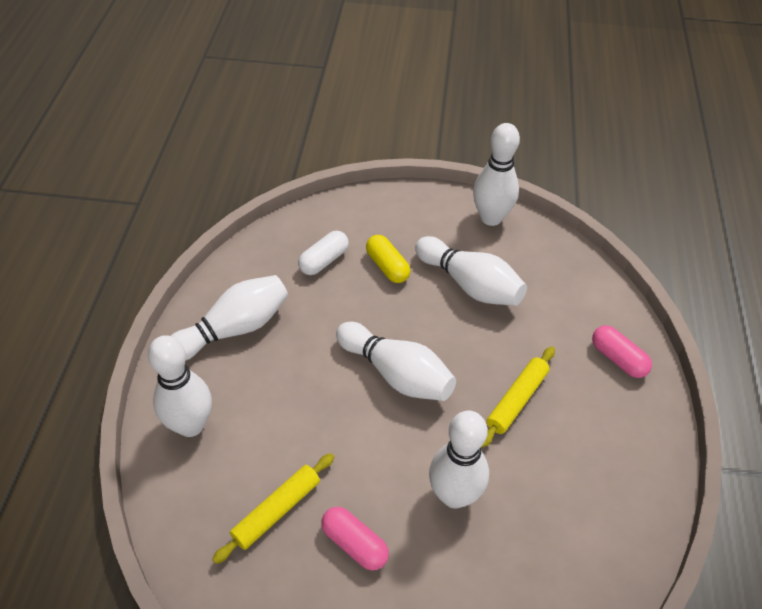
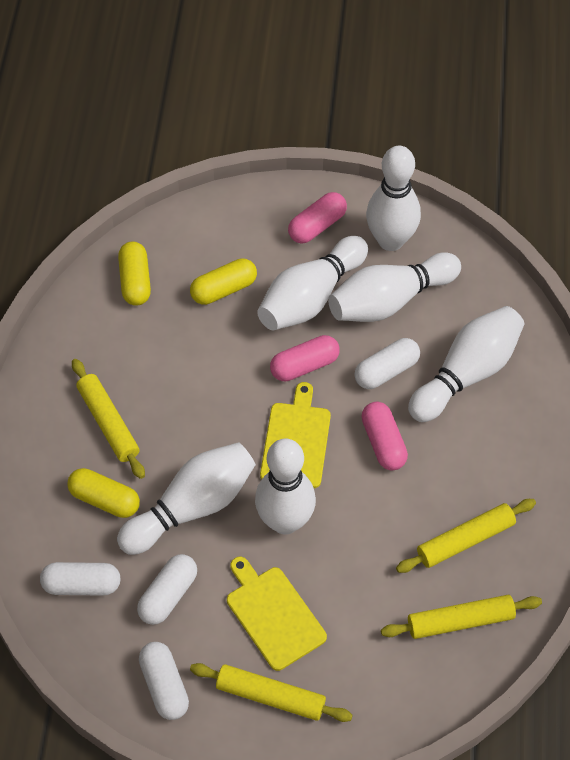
pink capsule: 2 -> 3
white capsule: 1 -> 4
yellow capsule: 1 -> 3
yellow cutting board: 0 -> 2
yellow rolling pin: 2 -> 4

